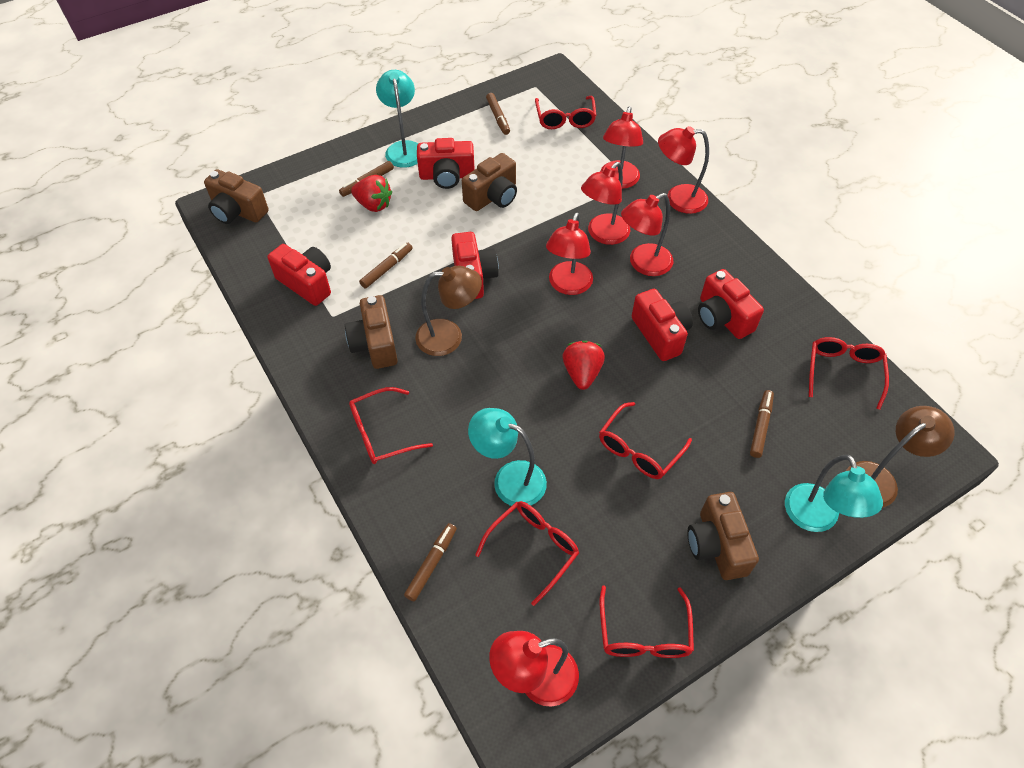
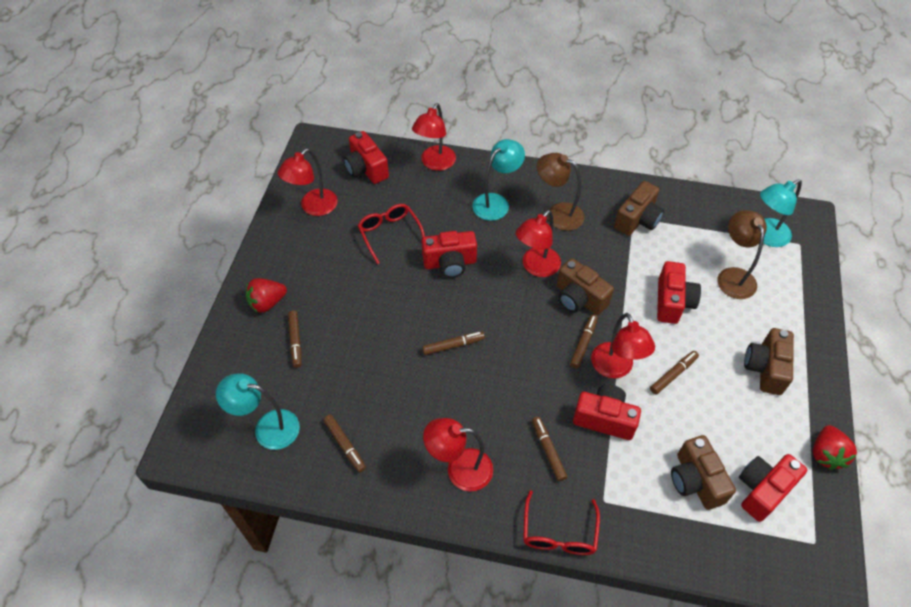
brown marker: 5 -> 6
red glasses: 6 -> 2
red lamp: 6 -> 5

